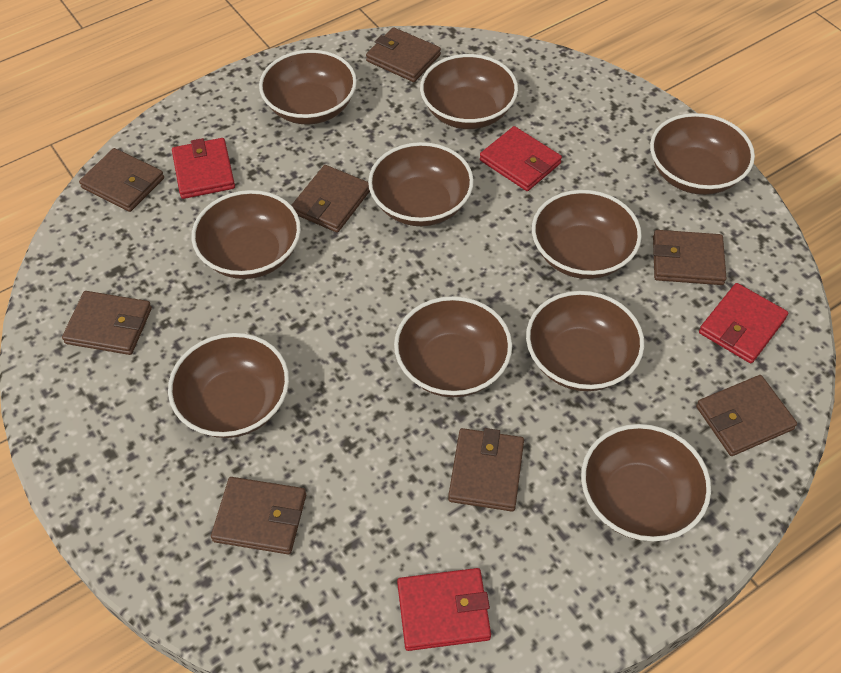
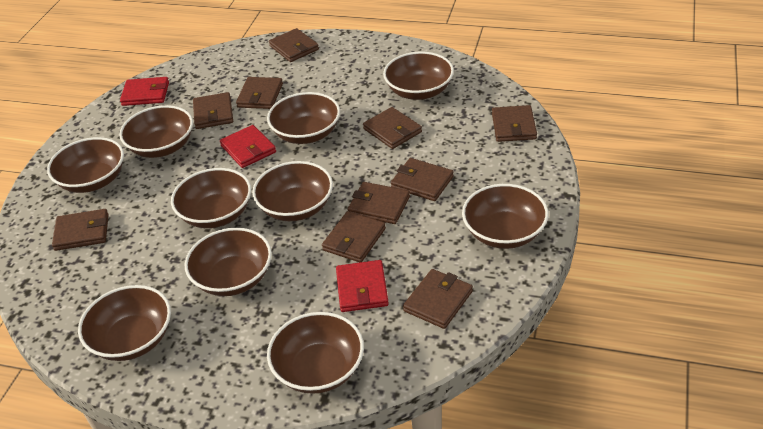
brown wallet: 8 -> 10
red wallet: 4 -> 3

